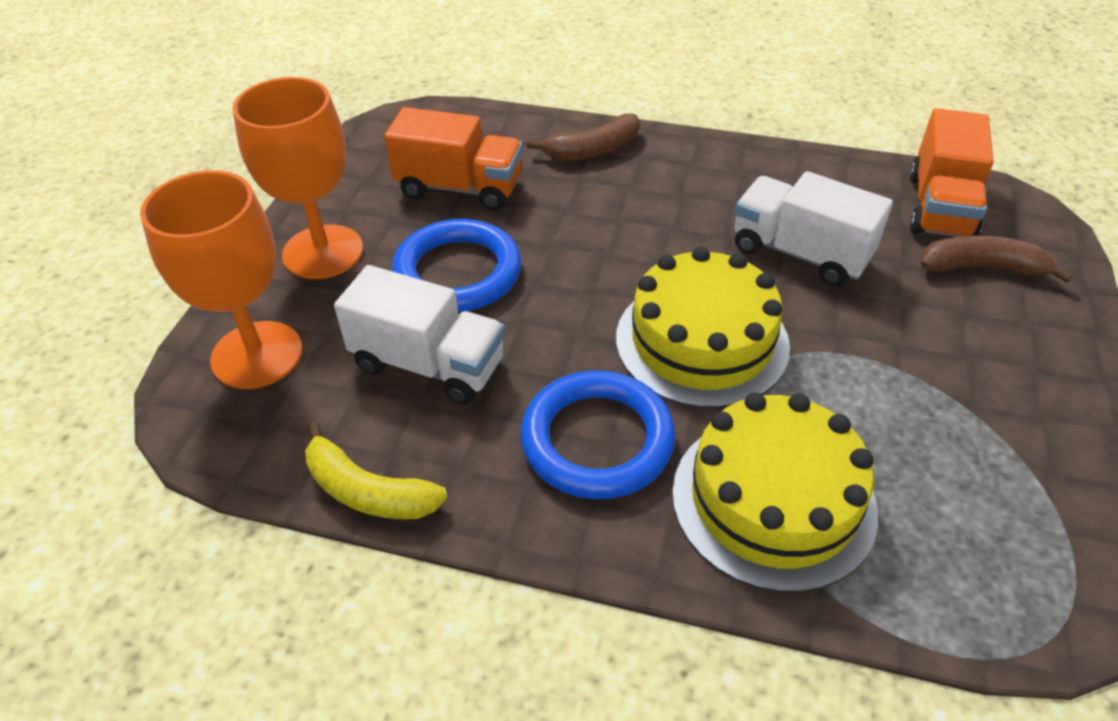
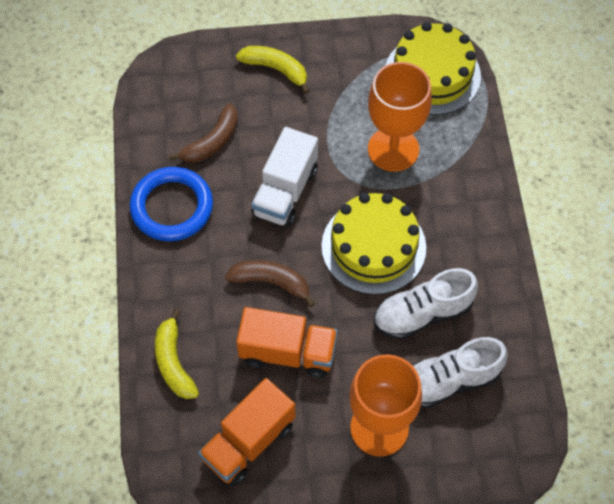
blue ring: 2 -> 1
white shoe: 0 -> 2
white truck: 2 -> 1
yellow banana: 1 -> 2

